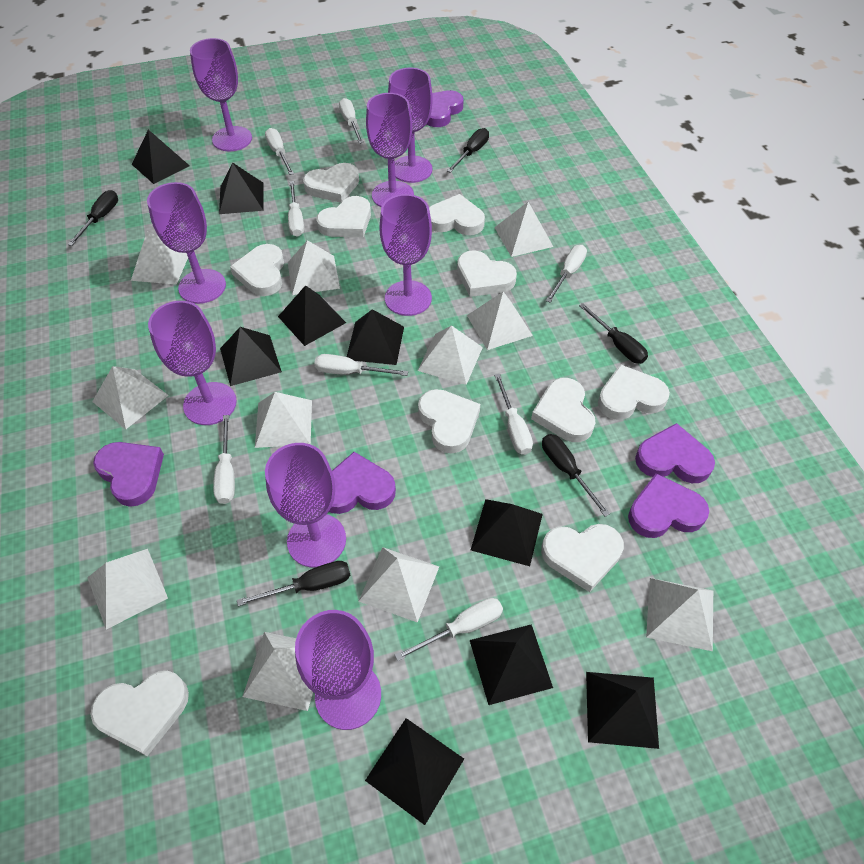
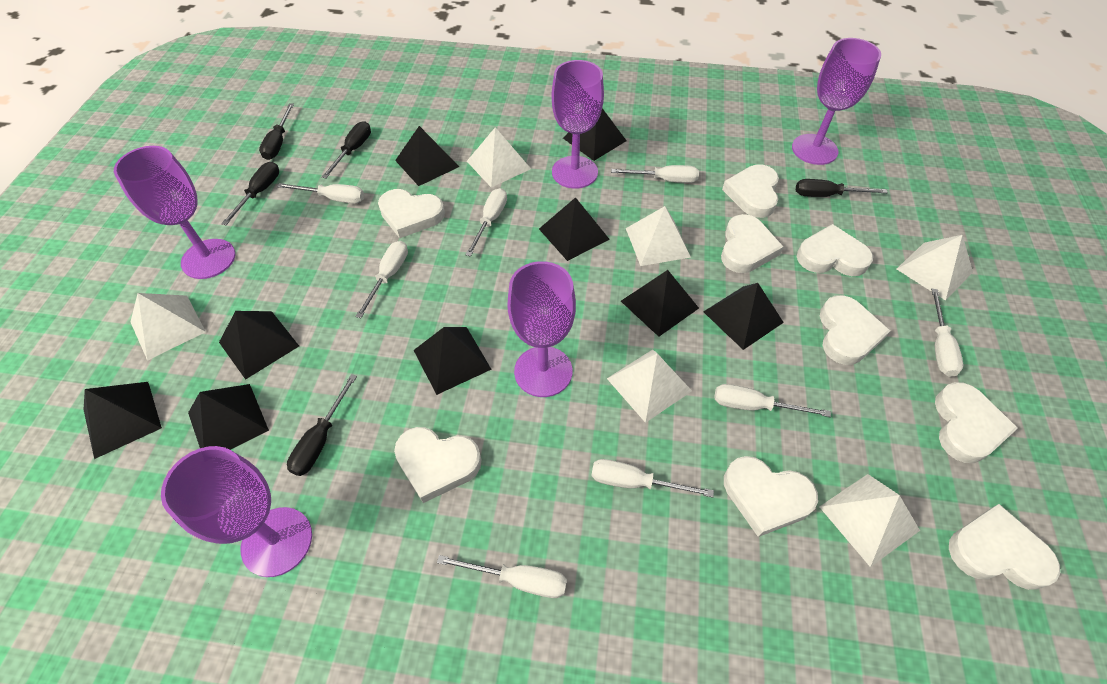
purple goblet: 8 -> 5
purple heart: 5 -> 0
white heart: 10 -> 9
white pyramid: 11 -> 6

